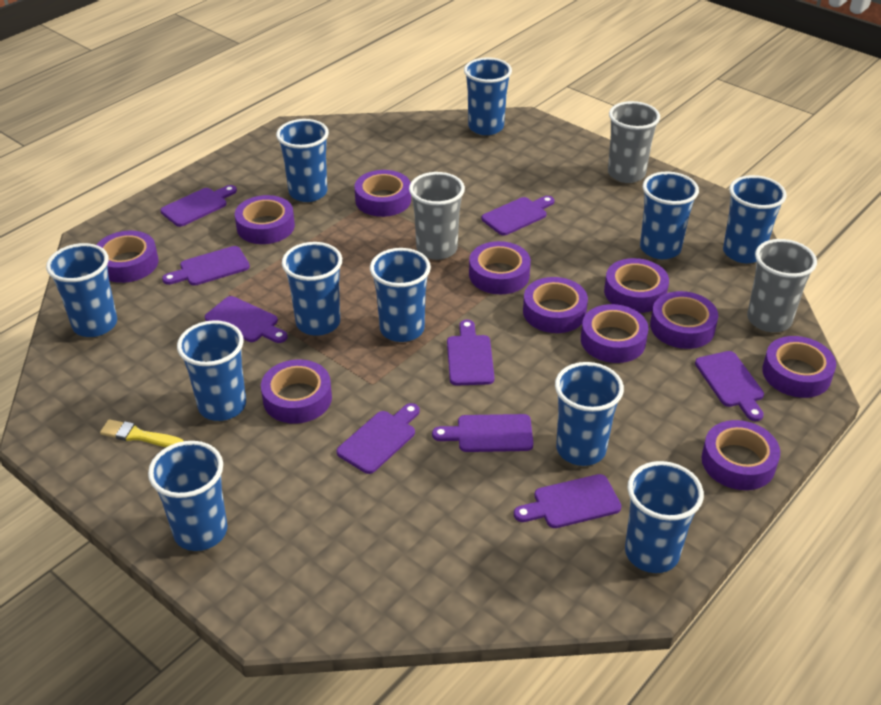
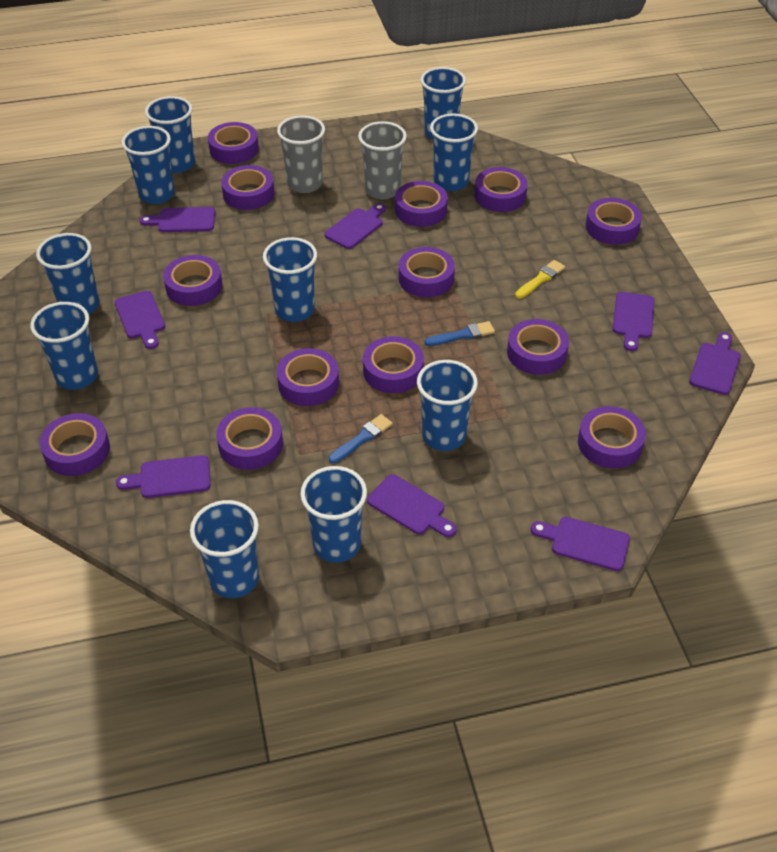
blue brush: 0 -> 2
blue cup: 11 -> 10
grey cup: 3 -> 2
purple cutting board: 9 -> 8
purple tape: 11 -> 13

